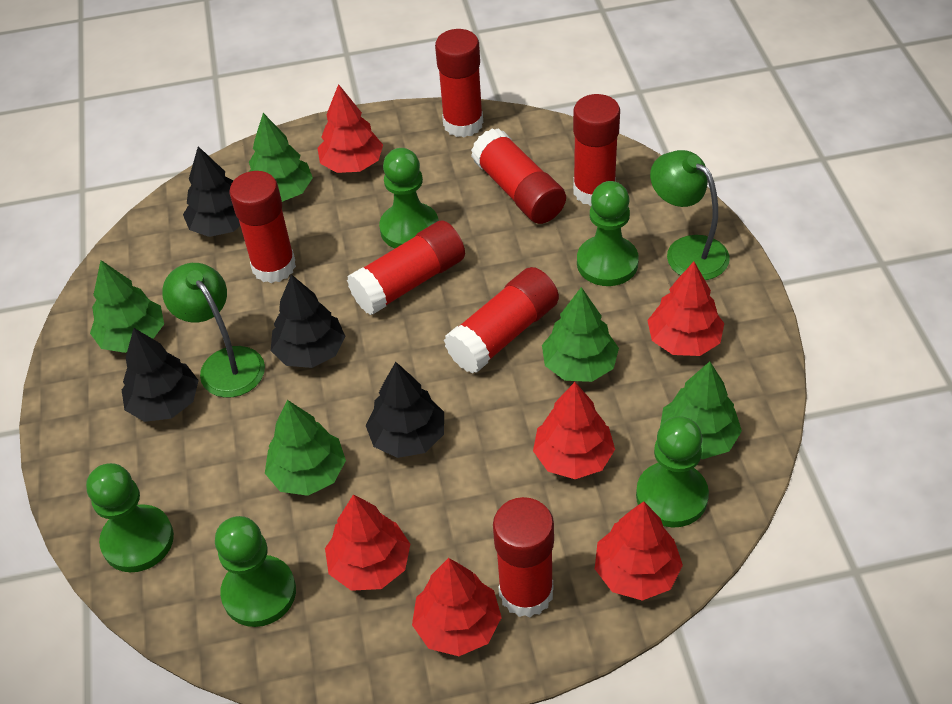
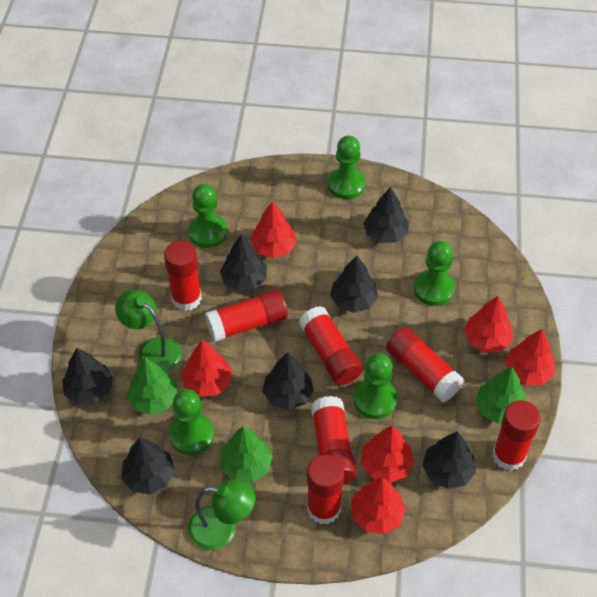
black tree: 4 -> 7
green tree: 5 -> 3

